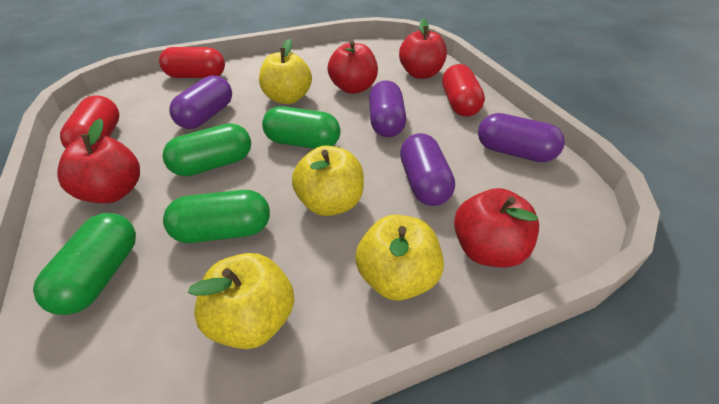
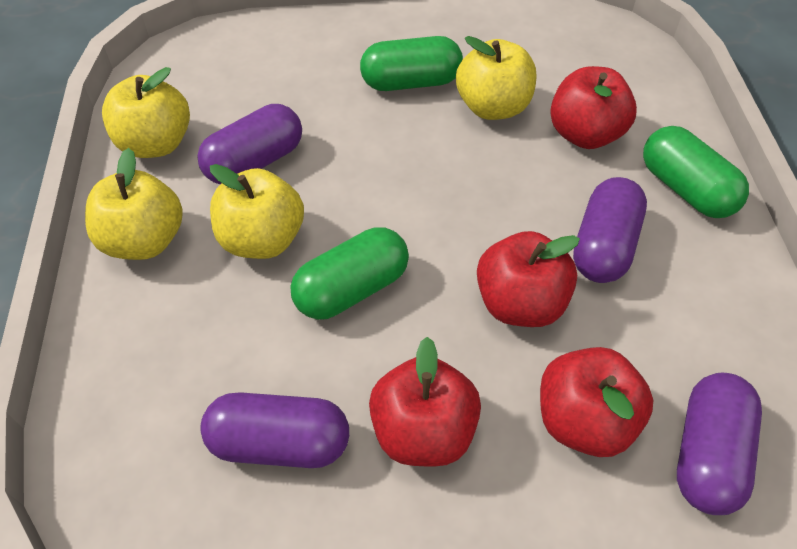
green capsule: 4 -> 3
red capsule: 3 -> 0

